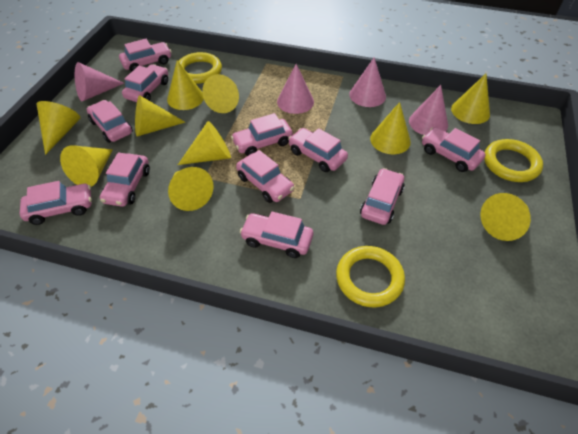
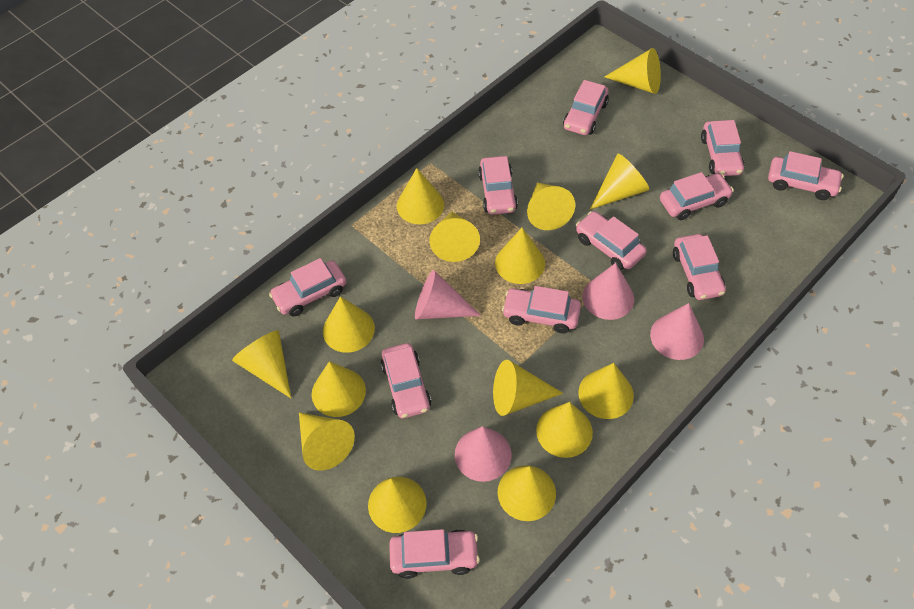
yellow cone: 10 -> 15
yellow ring: 3 -> 0

